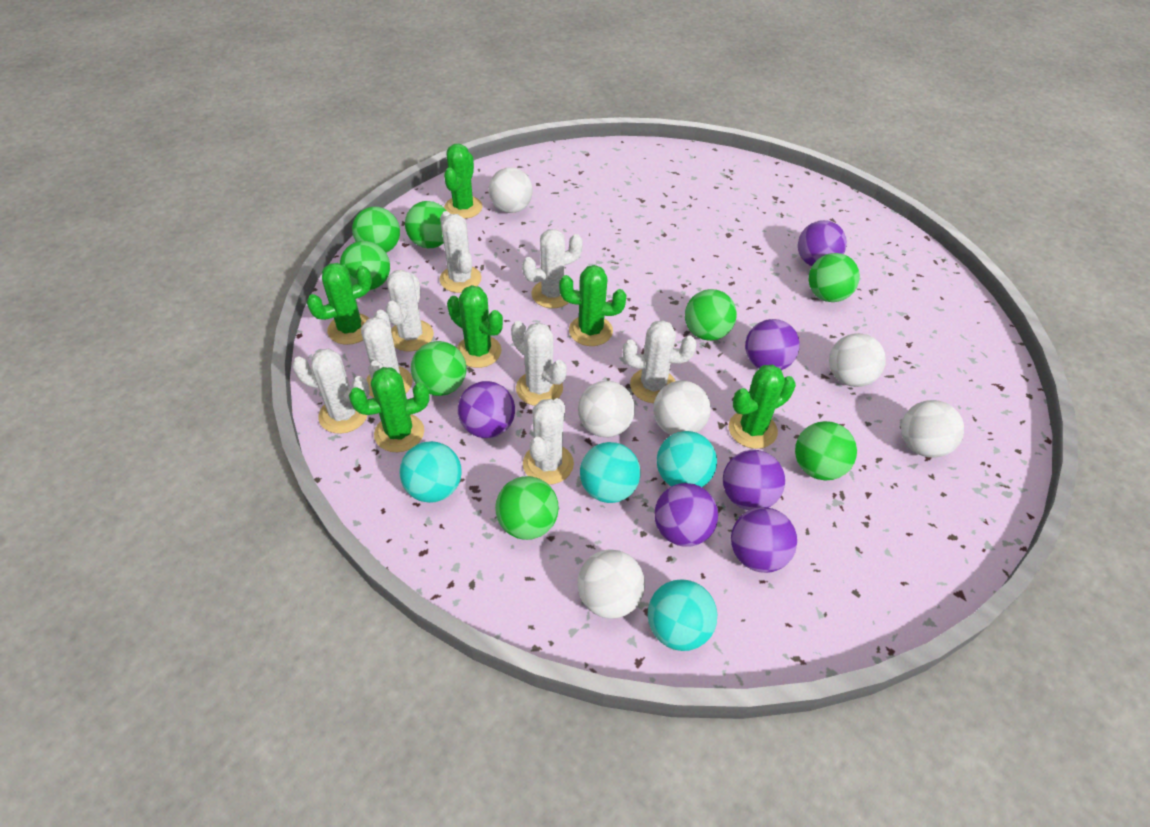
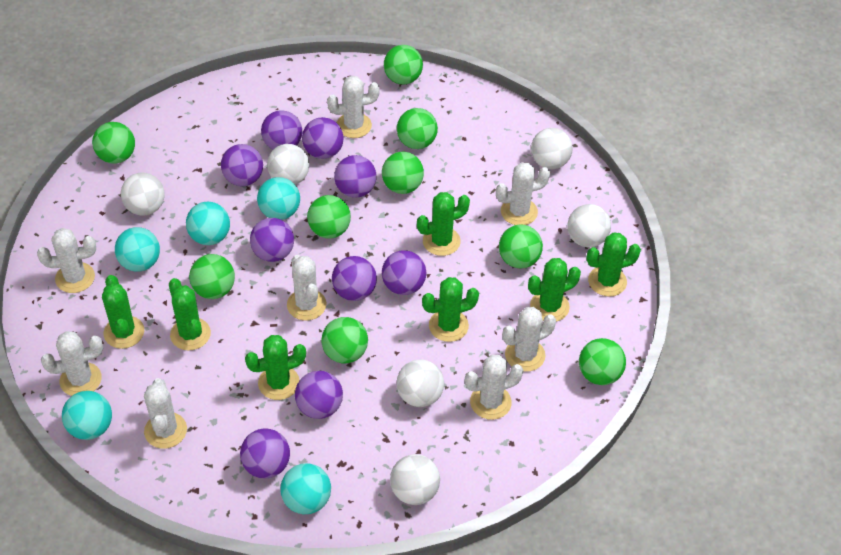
green ball: 8 -> 9
green cactus: 6 -> 7
purple ball: 6 -> 9
turquoise ball: 4 -> 5

